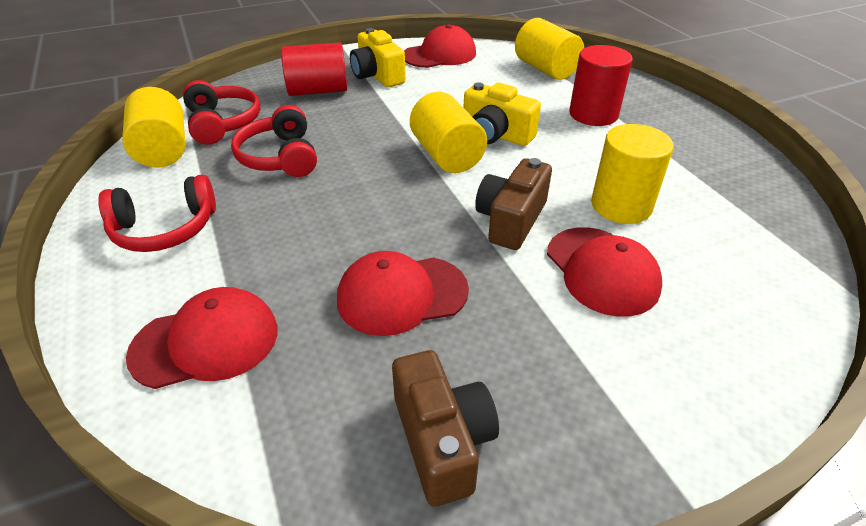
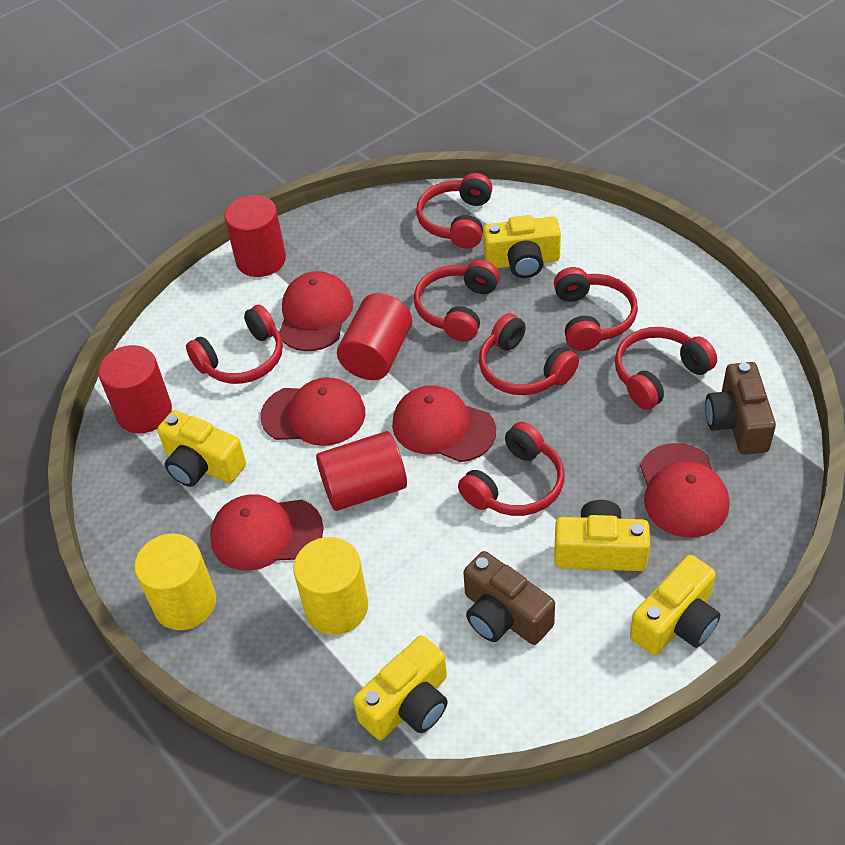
red cap: 4 -> 5
red cylinder: 2 -> 4
red headphones: 3 -> 7
yellow camera: 2 -> 5
yellow cylinder: 4 -> 2

